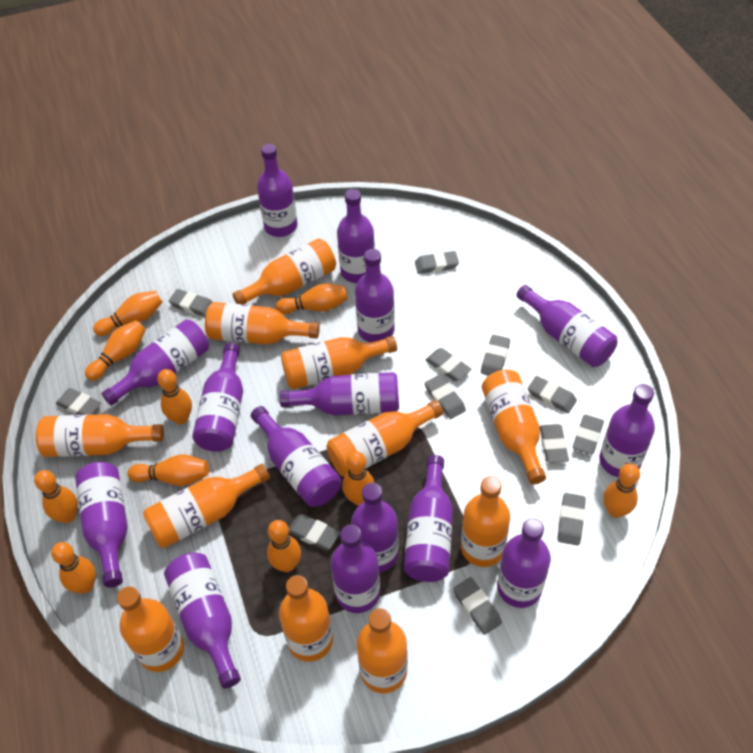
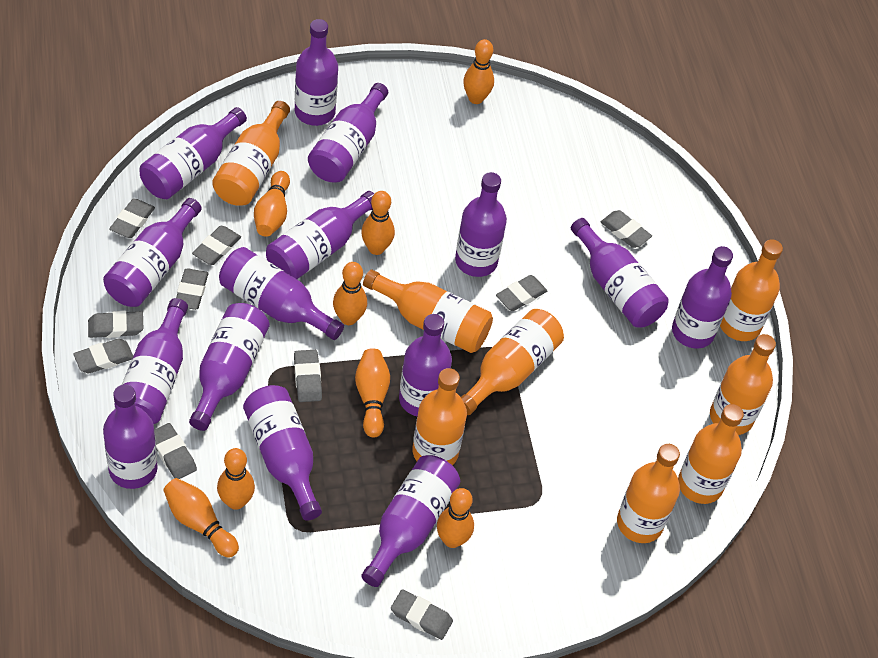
grey eraser: 12 -> 10
orange bottle: 11 -> 8
orange bowling pin: 10 -> 8

